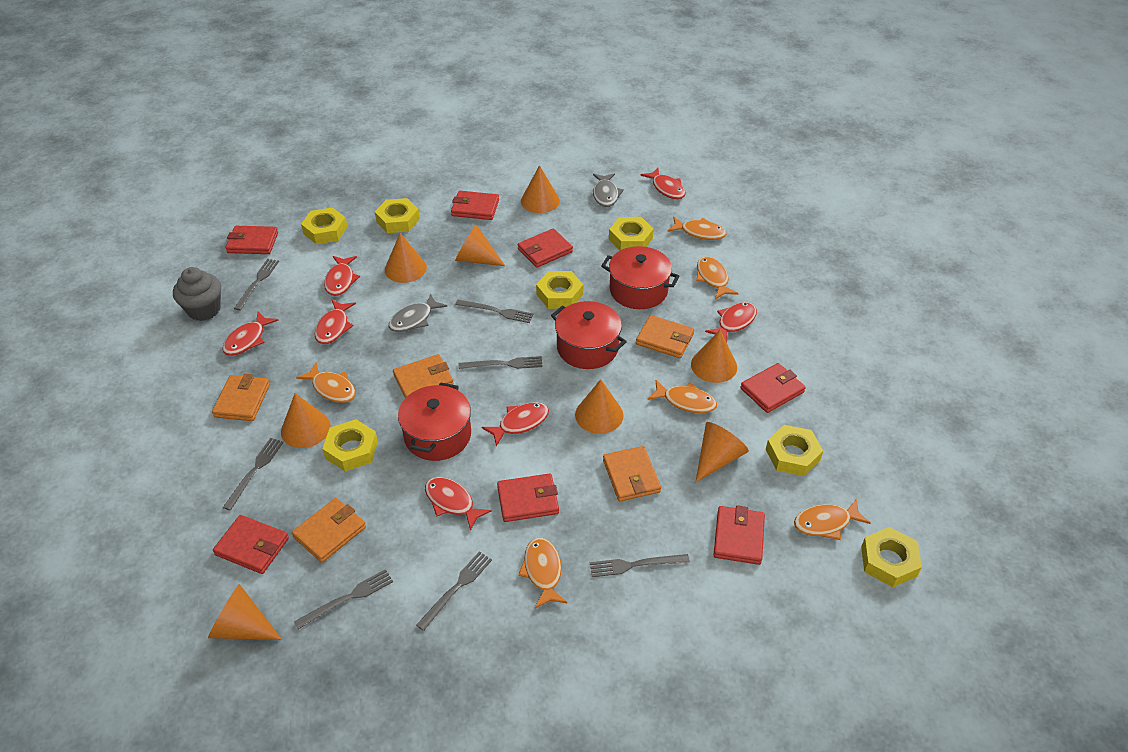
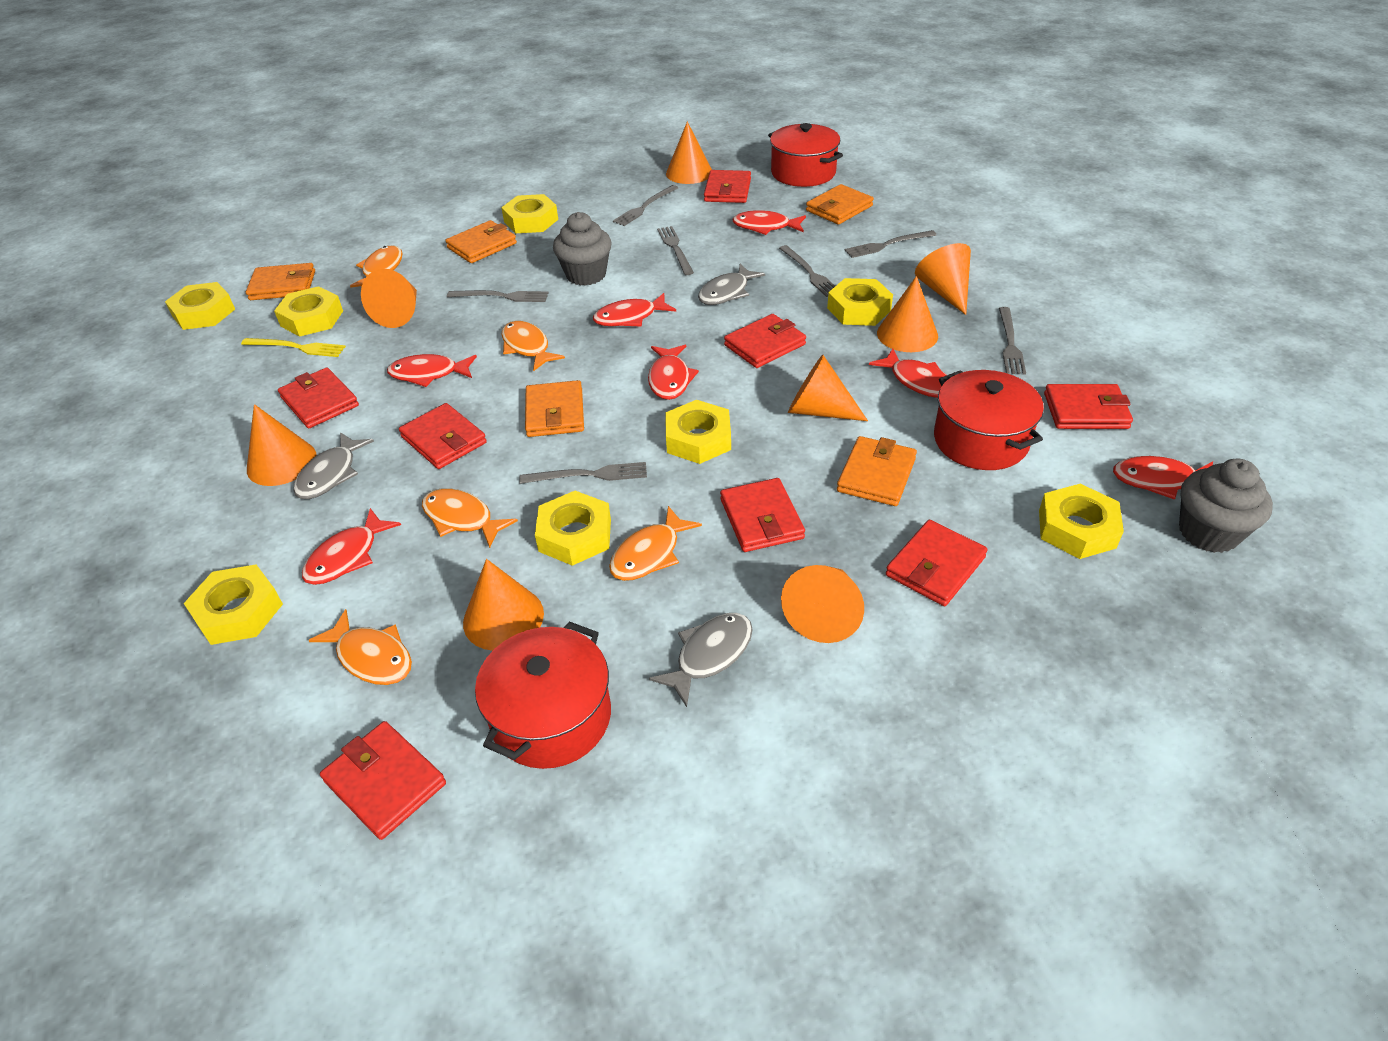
grey cupcake: 1 -> 2
grey fish: 2 -> 3
orange fish: 6 -> 5
red wallet: 7 -> 8
yellow fork: 0 -> 1
yellow nut: 7 -> 8

